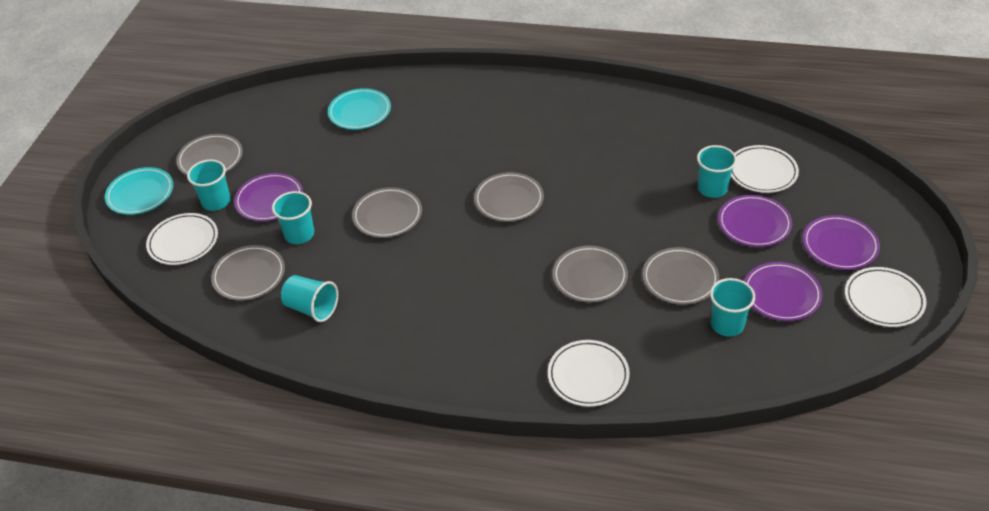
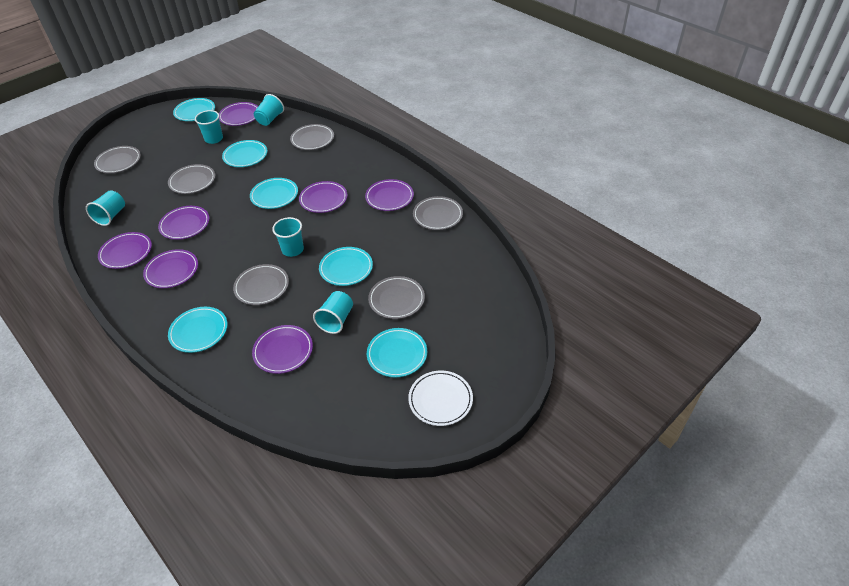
purple plate: 4 -> 7
turquoise plate: 2 -> 6
white plate: 4 -> 1

